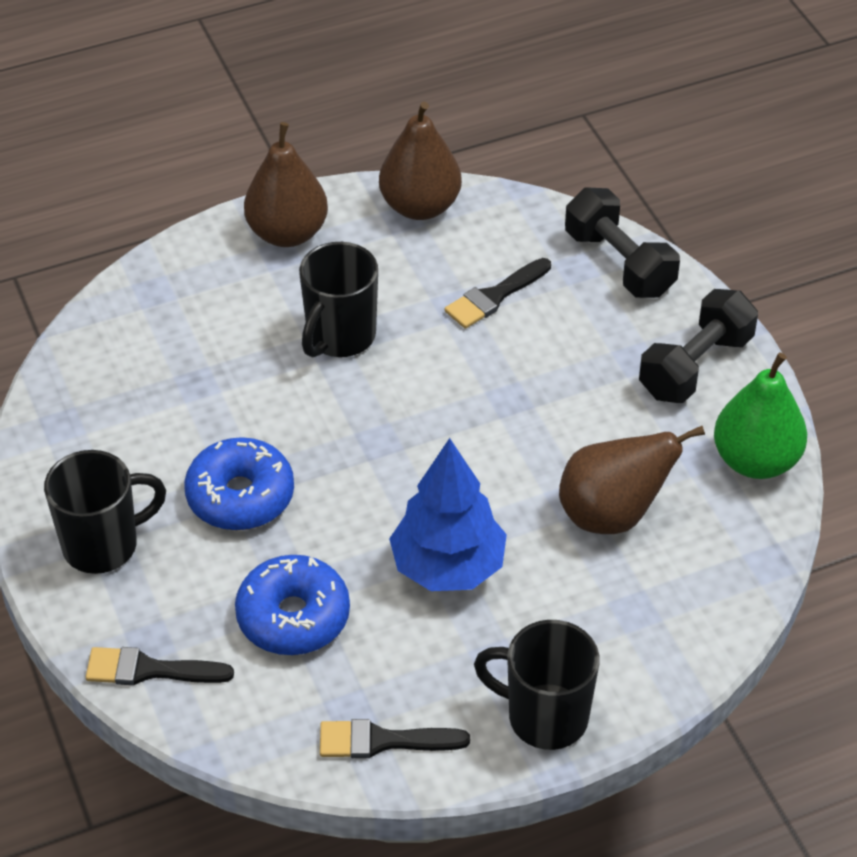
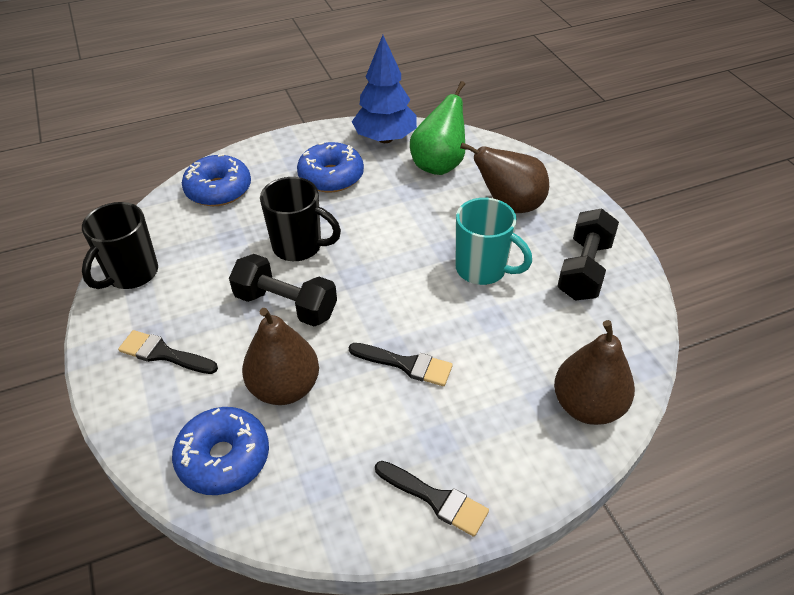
black mug: 3 -> 2
blue donut: 2 -> 3
turquoise mug: 0 -> 1

